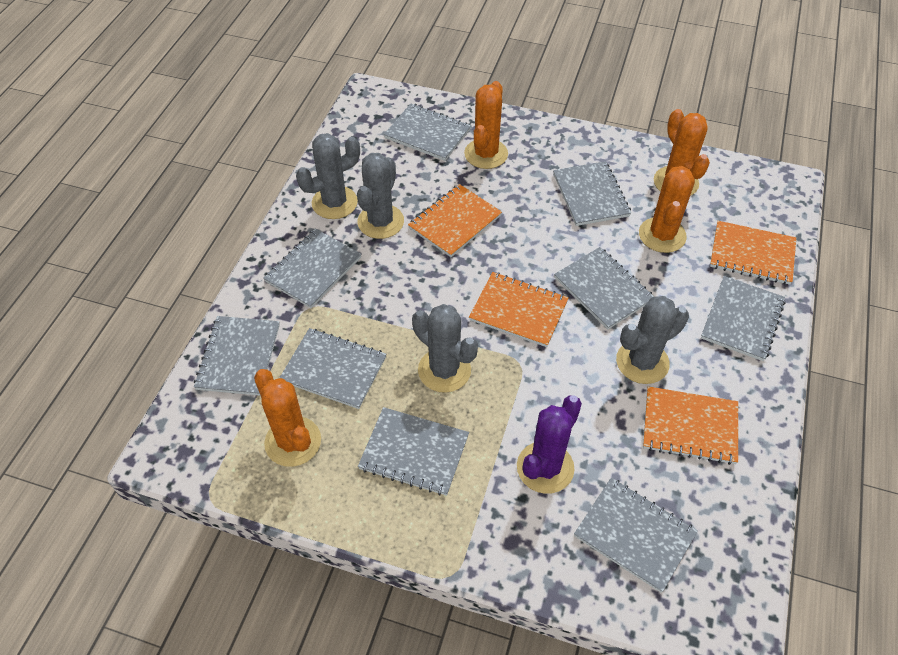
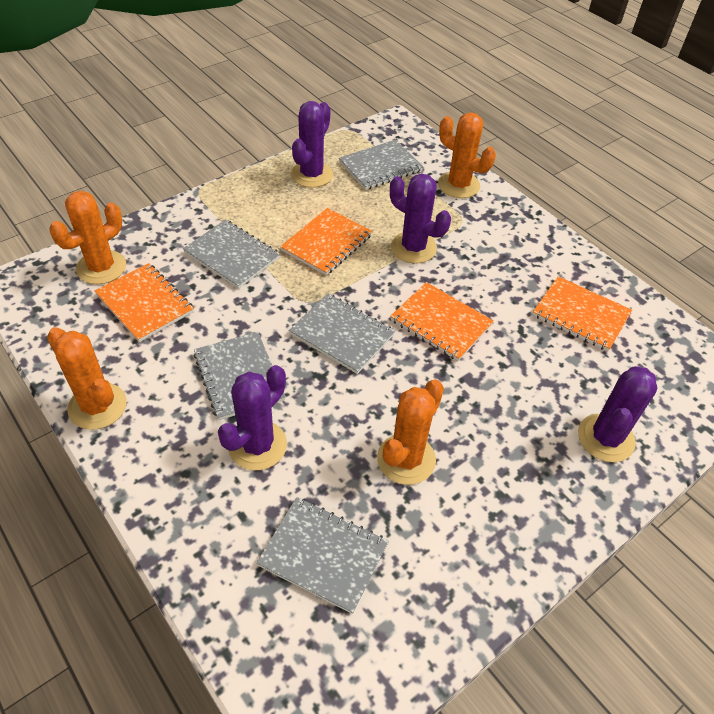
grey cactus: 4 -> 0
grey notebook: 9 -> 5
purple cactus: 1 -> 4

